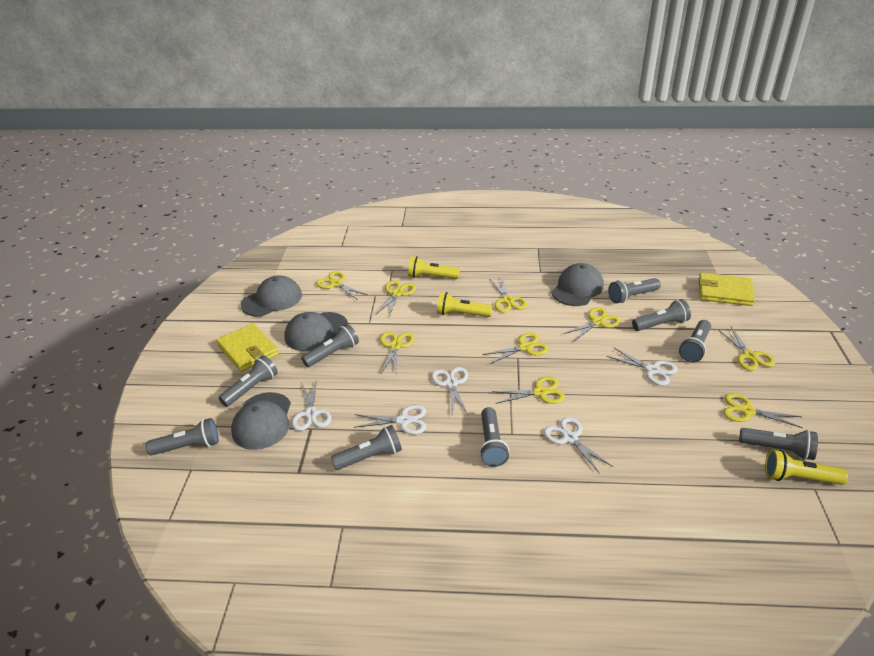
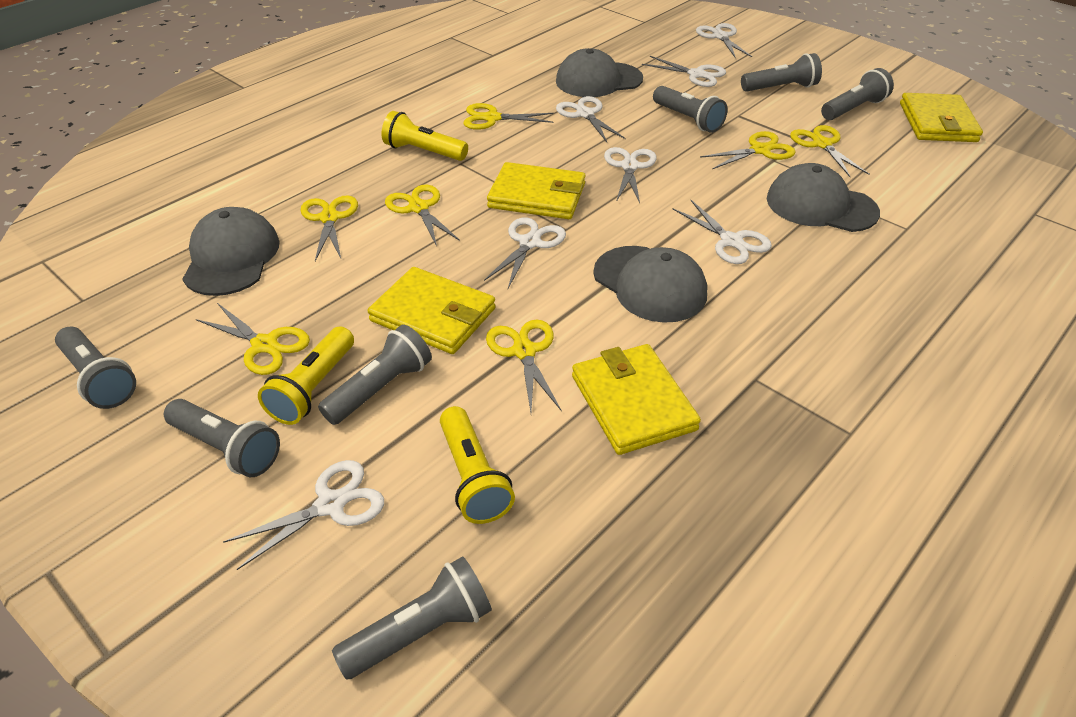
grey flashlight: 9 -> 7
white scissors: 5 -> 7
yellow scissors: 9 -> 7
yellow wallet: 2 -> 4

